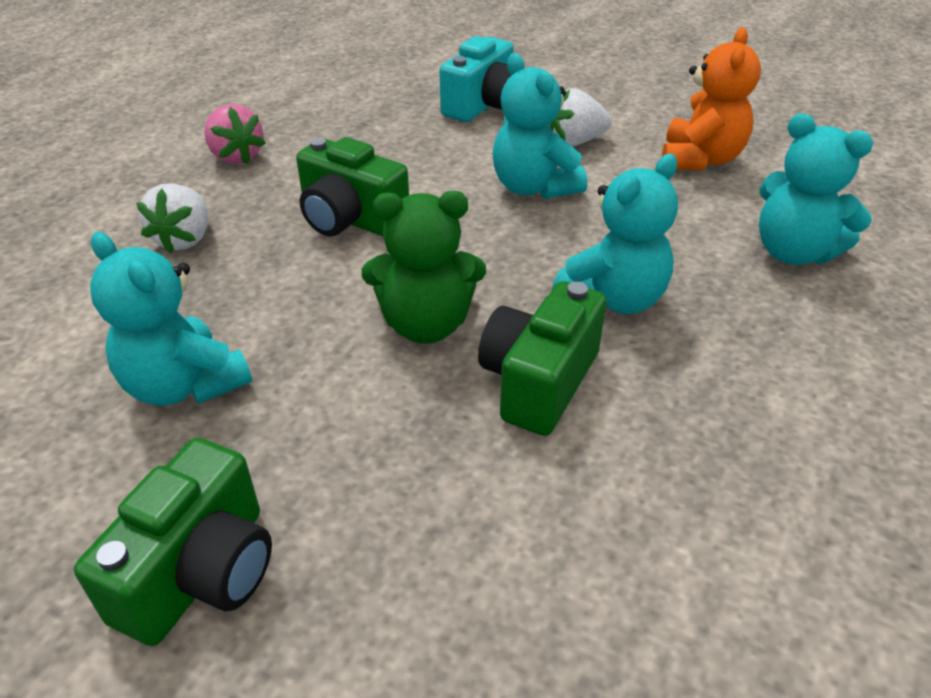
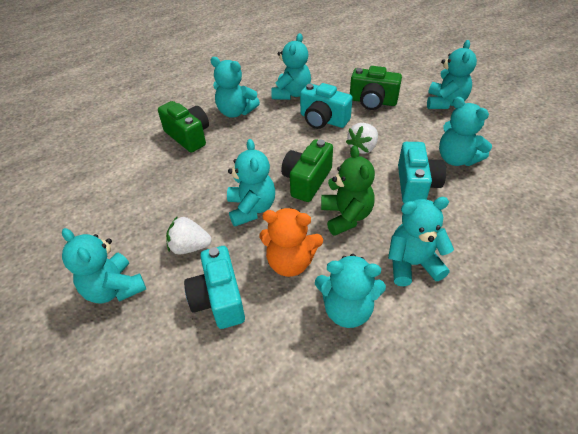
pink strawberry: 1 -> 0
turquoise camera: 1 -> 3
turquoise teddy bear: 4 -> 8

